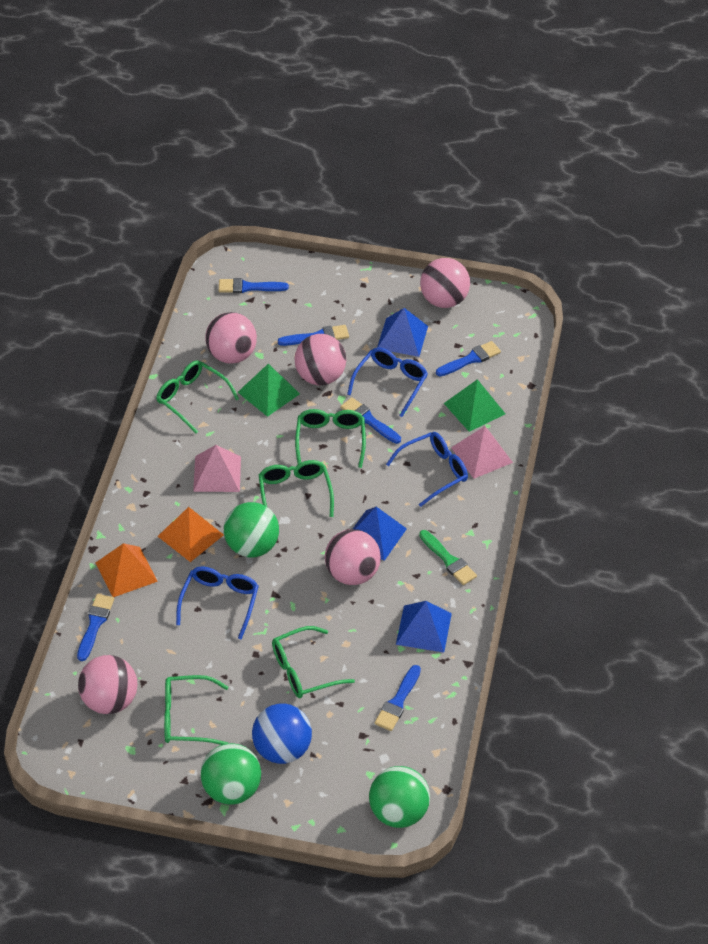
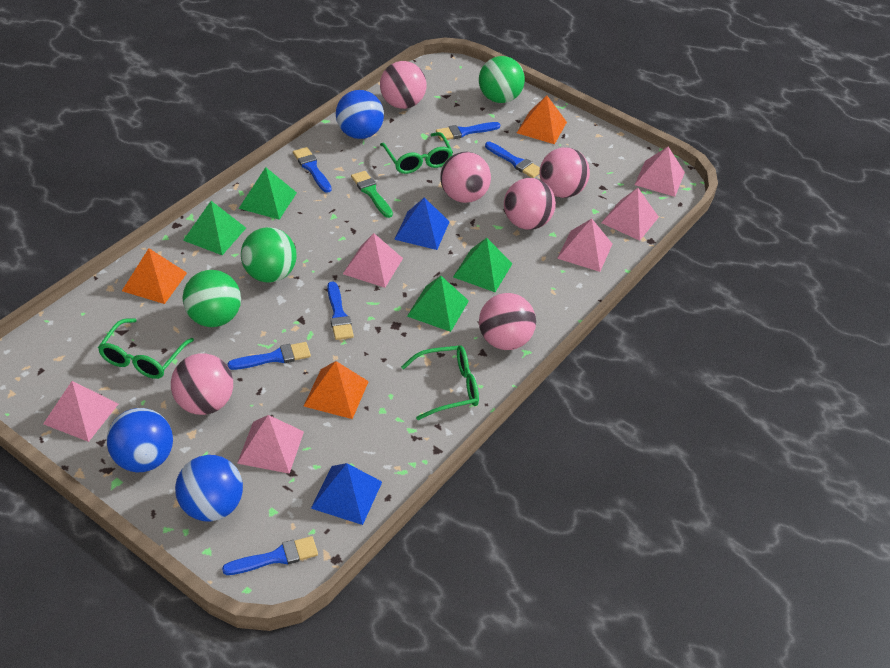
blue ball: 1 -> 3
blue glasses: 3 -> 0
blue pyramid: 3 -> 2
green glasses: 5 -> 3
green pyramid: 2 -> 4
orange pyramid: 2 -> 3
pink ball: 5 -> 6
pink pyramid: 2 -> 6

